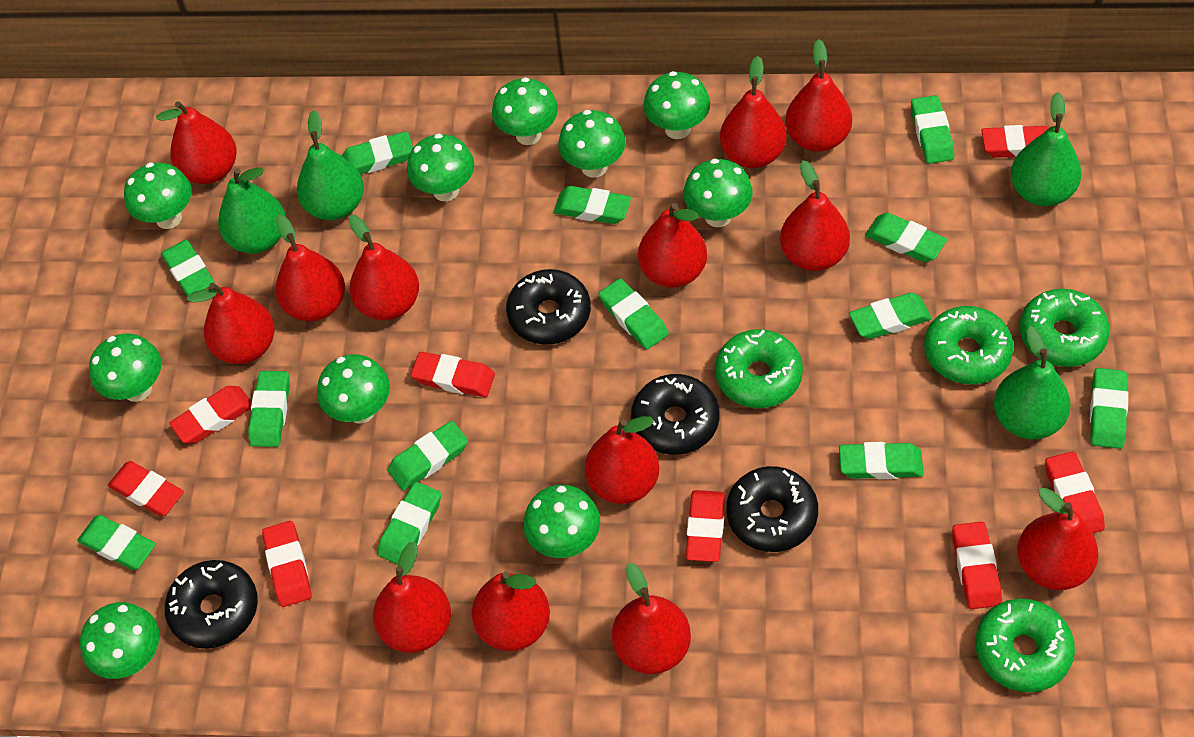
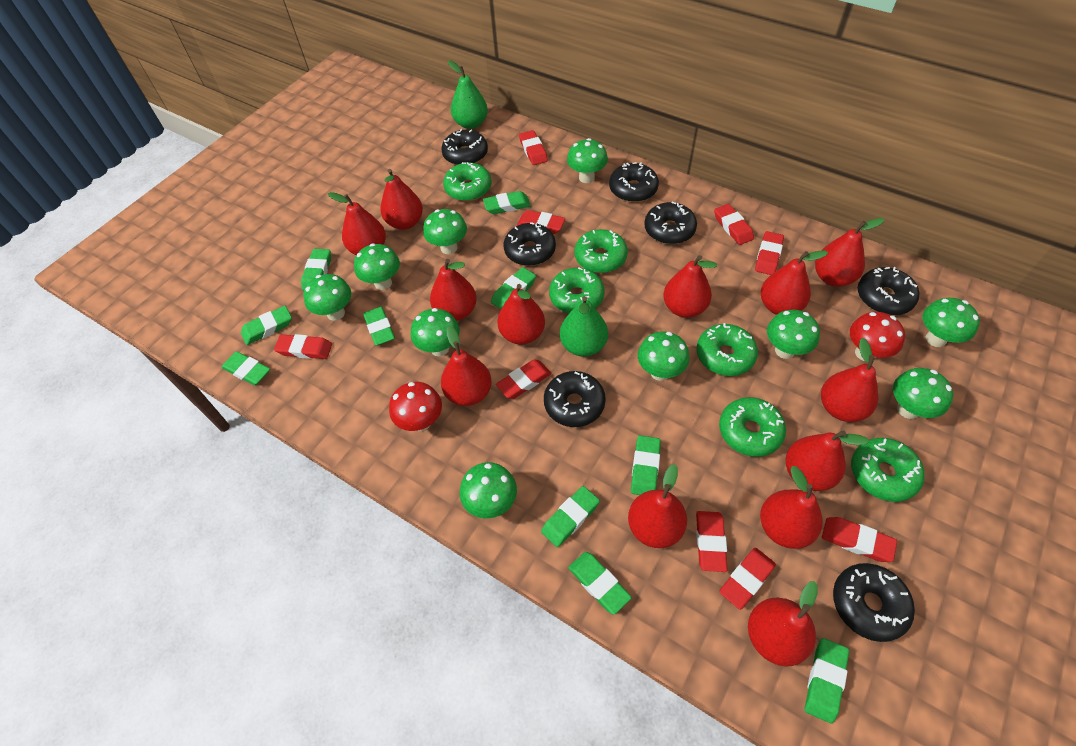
black donut: 4 -> 7
green donut: 4 -> 6
green eraser: 13 -> 10
green pear: 4 -> 2
red eraser: 8 -> 9
red mushroom: 0 -> 2

